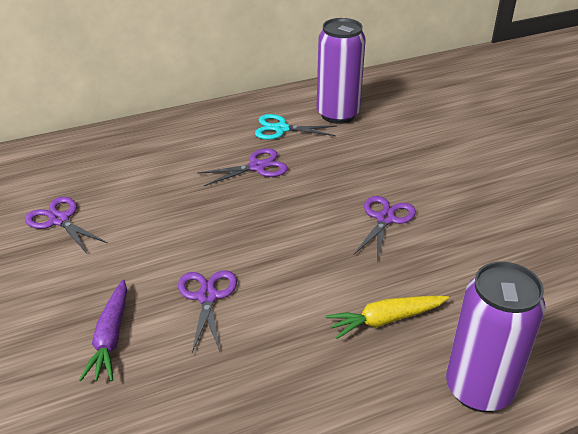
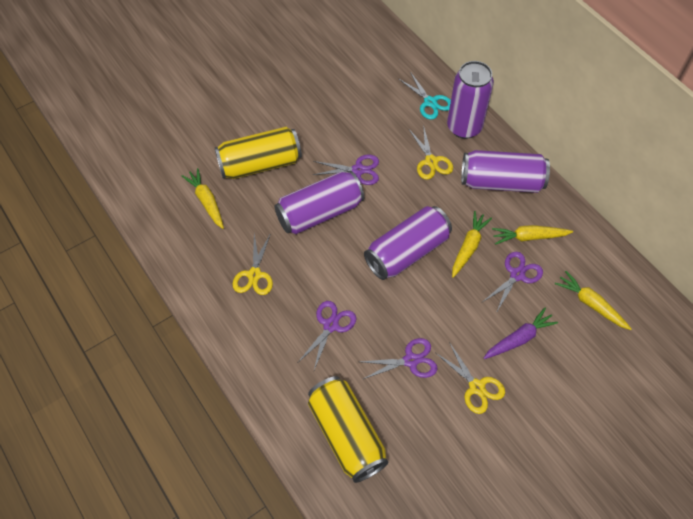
purple can: 2 -> 4
yellow can: 0 -> 2
yellow carrot: 1 -> 4
yellow scissors: 0 -> 3

